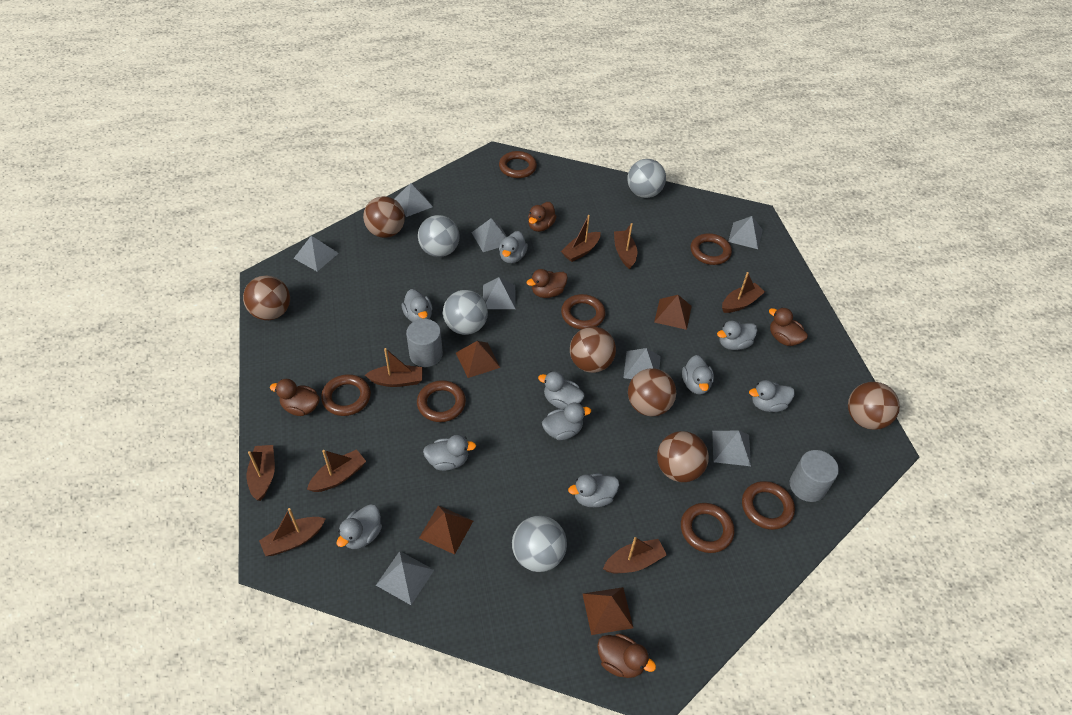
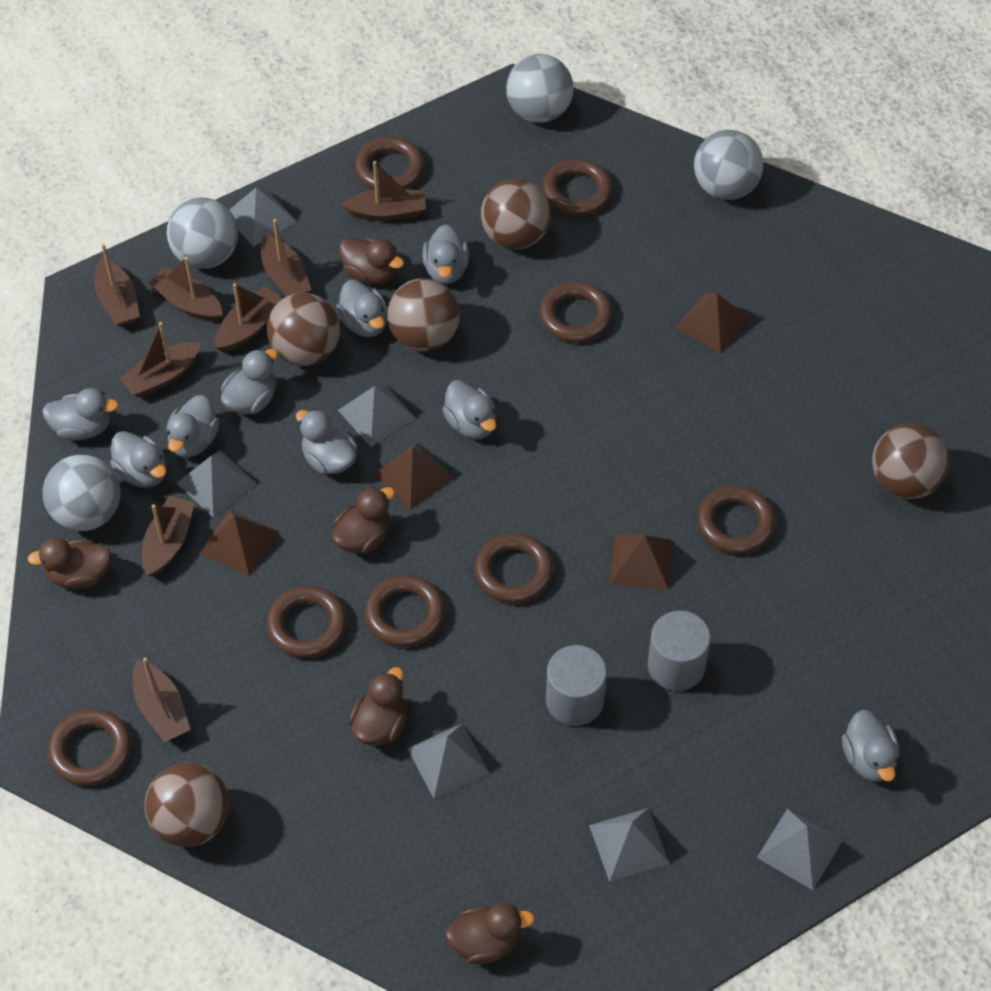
brown ball: 6 -> 5
brown ring: 7 -> 8
grey duck: 10 -> 9
grey pyramid: 8 -> 6

